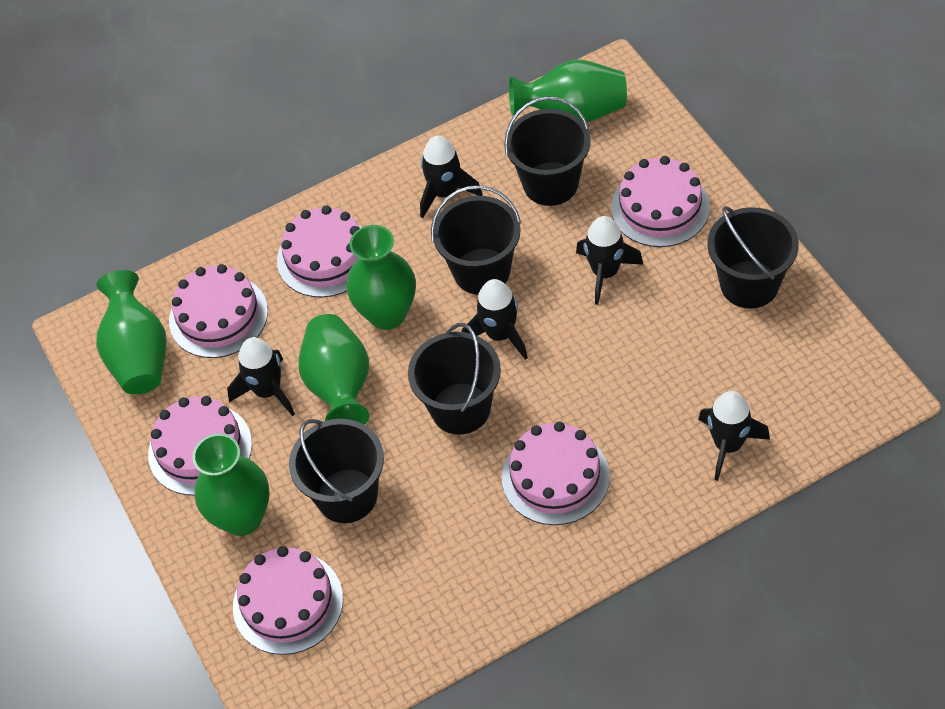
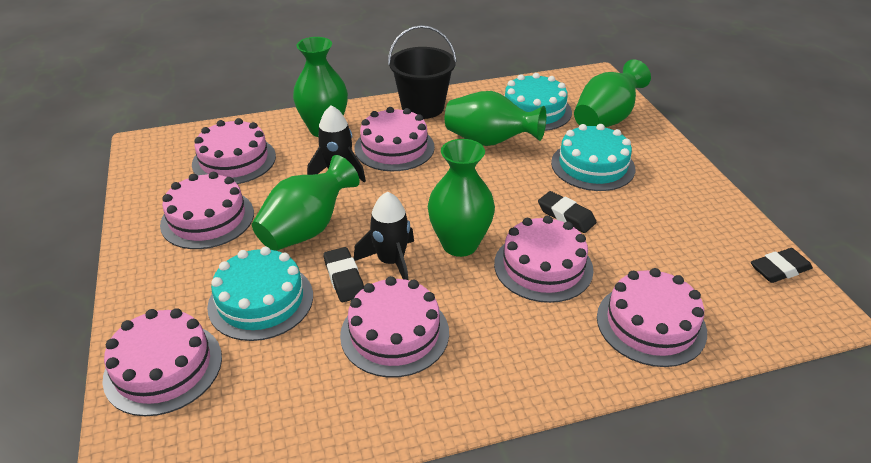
black bucket: 5 -> 1
black eraser: 0 -> 3
black rocket: 5 -> 2
pink cake: 6 -> 7
turquoise cake: 0 -> 3

